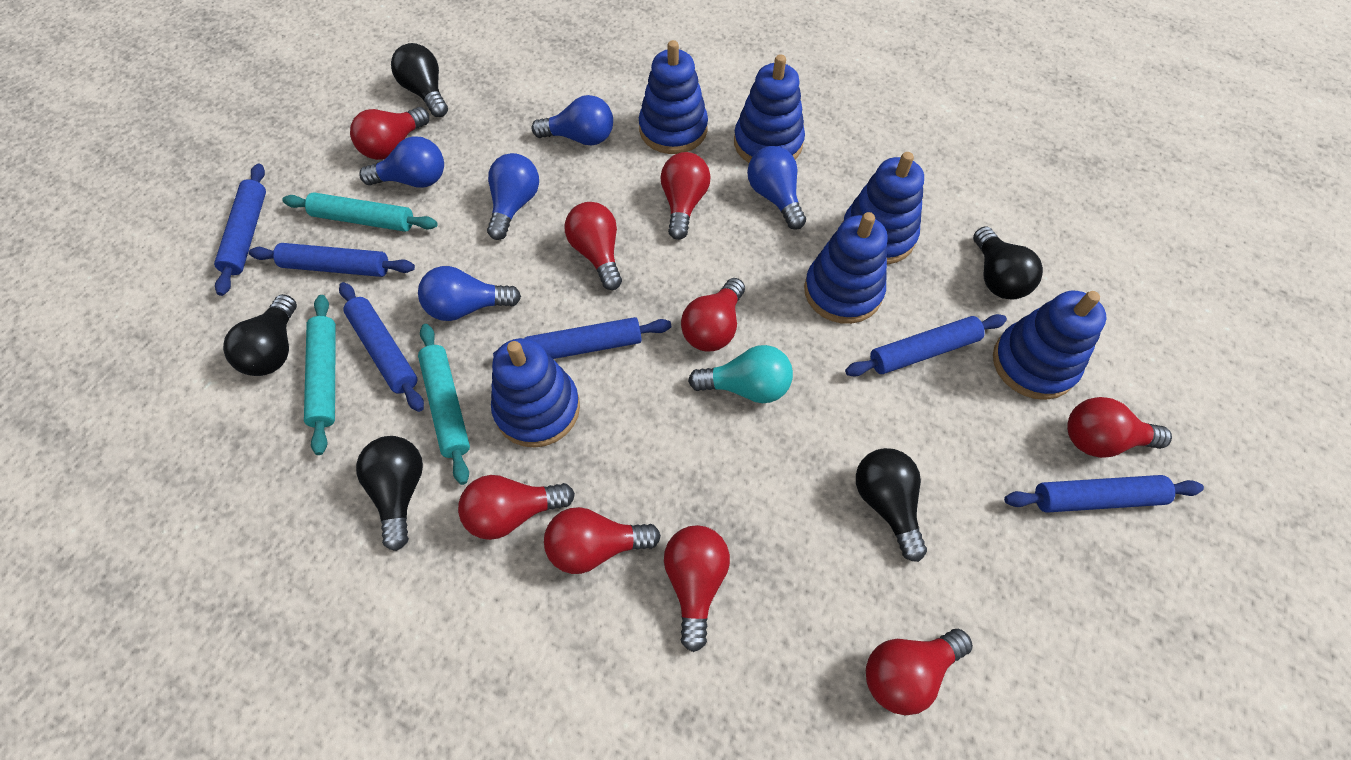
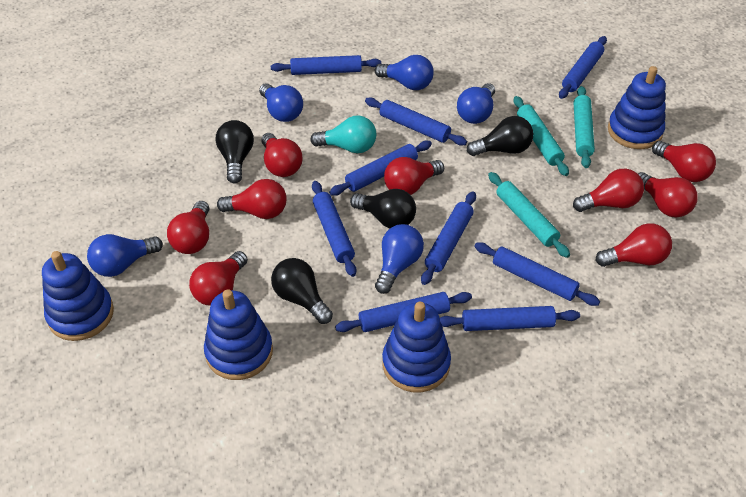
black light bulb: 5 -> 4
blue rolling pin: 6 -> 9
blue stacking toy: 6 -> 4

